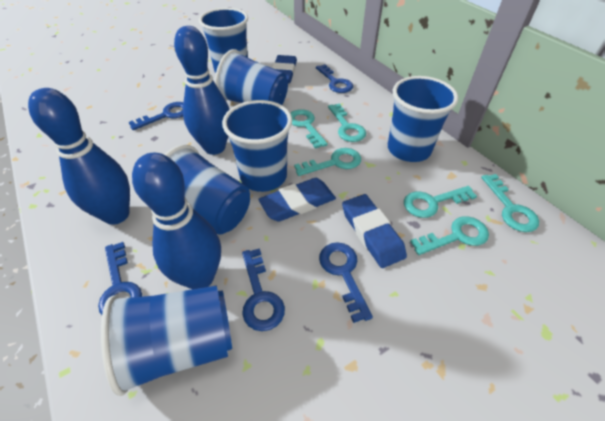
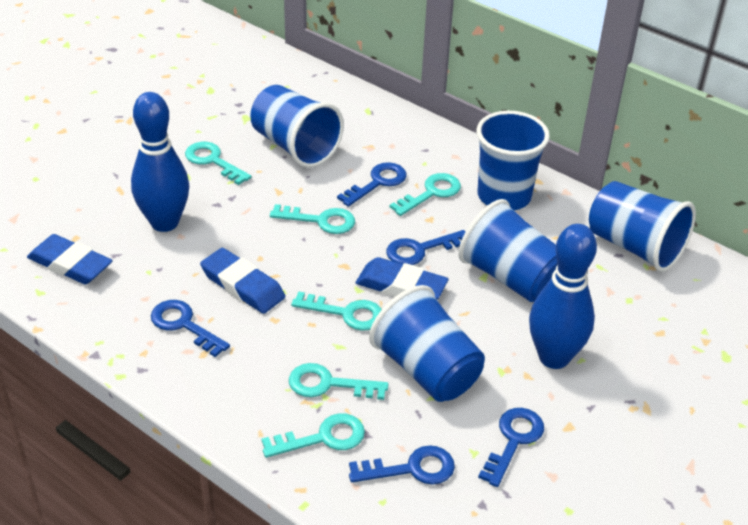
blue bowling pin: 3 -> 2
blue cup: 6 -> 5

